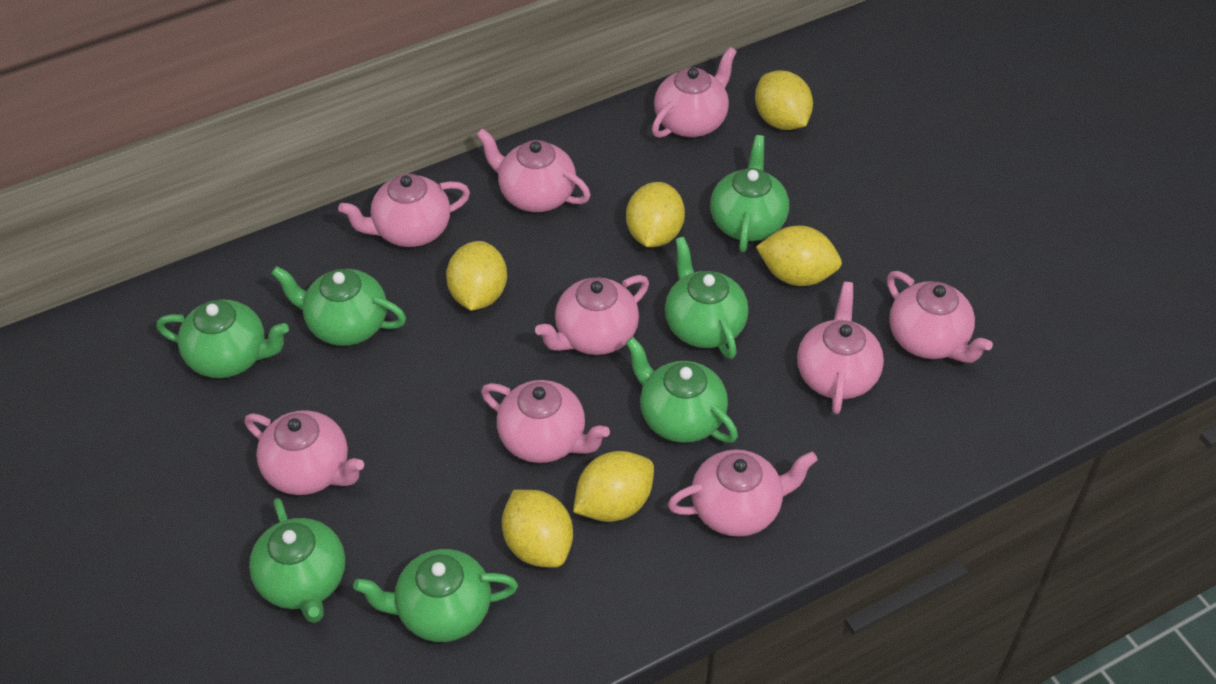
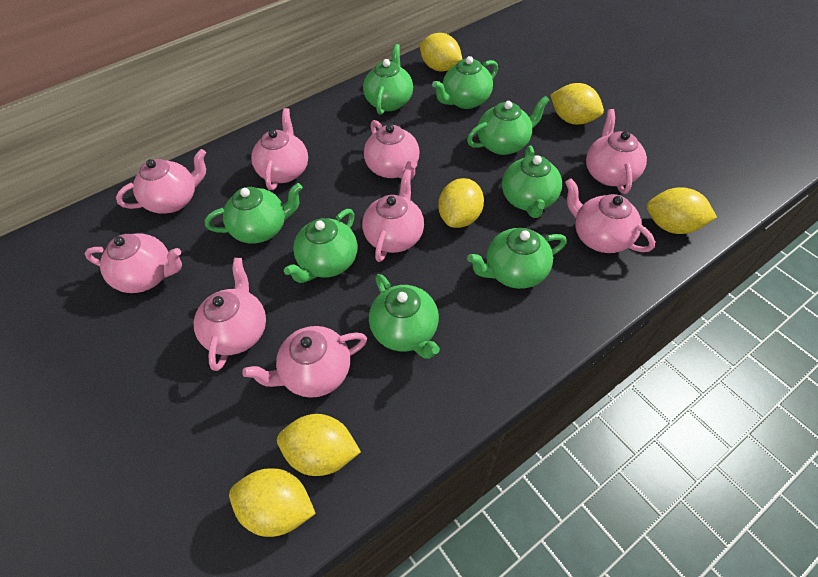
green teapot: 7 -> 8

